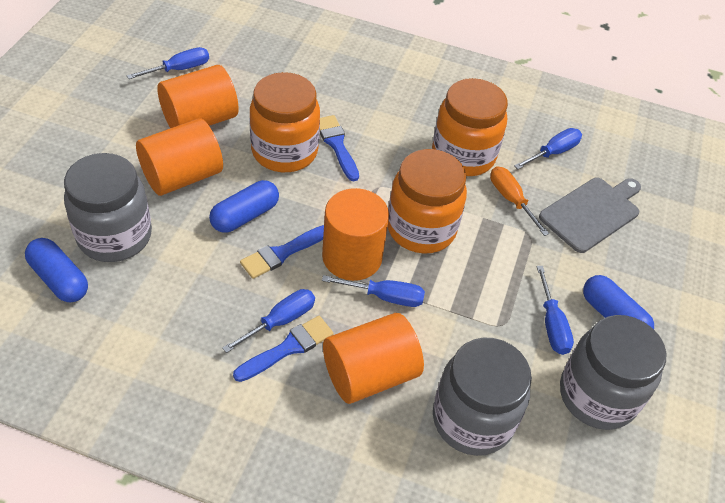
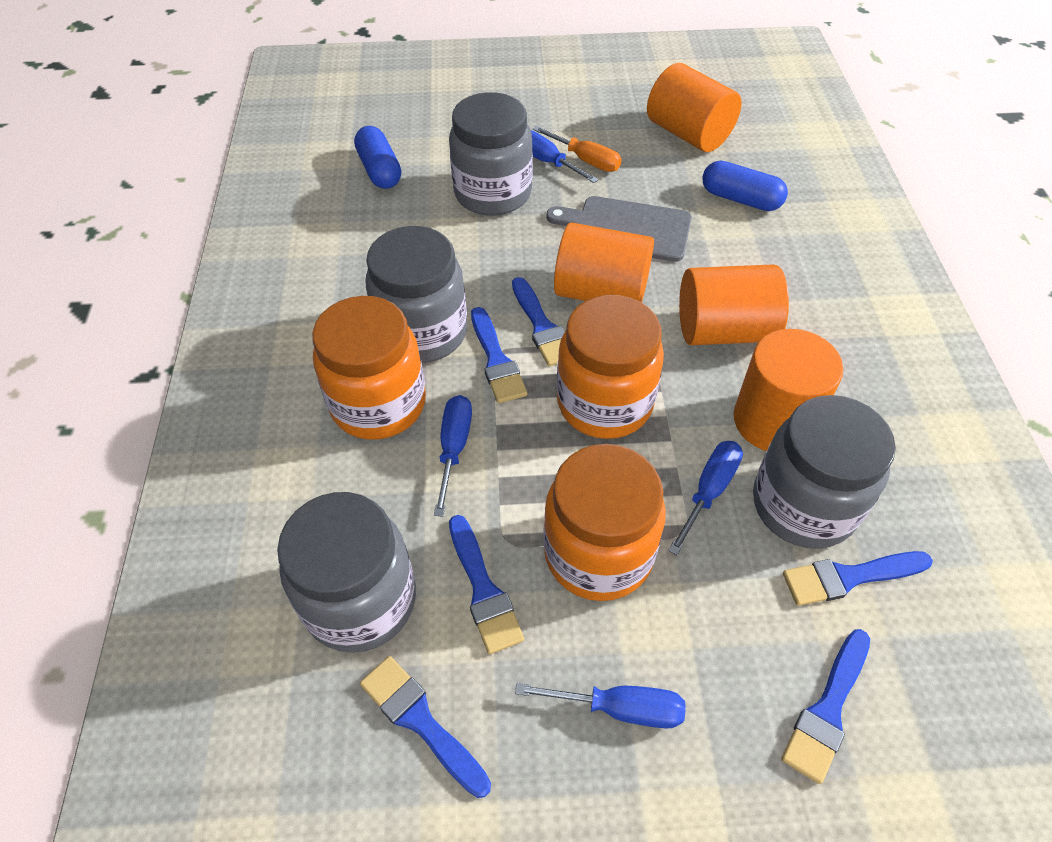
blue brush: 3 -> 6
blue capsule: 3 -> 2
blue screwdriver: 5 -> 4
grey jar: 3 -> 4

